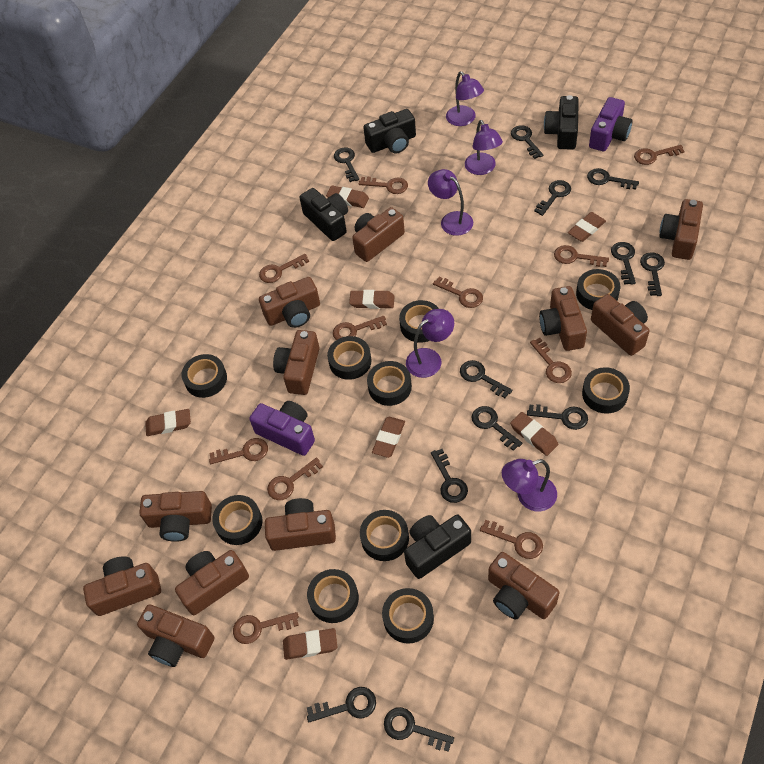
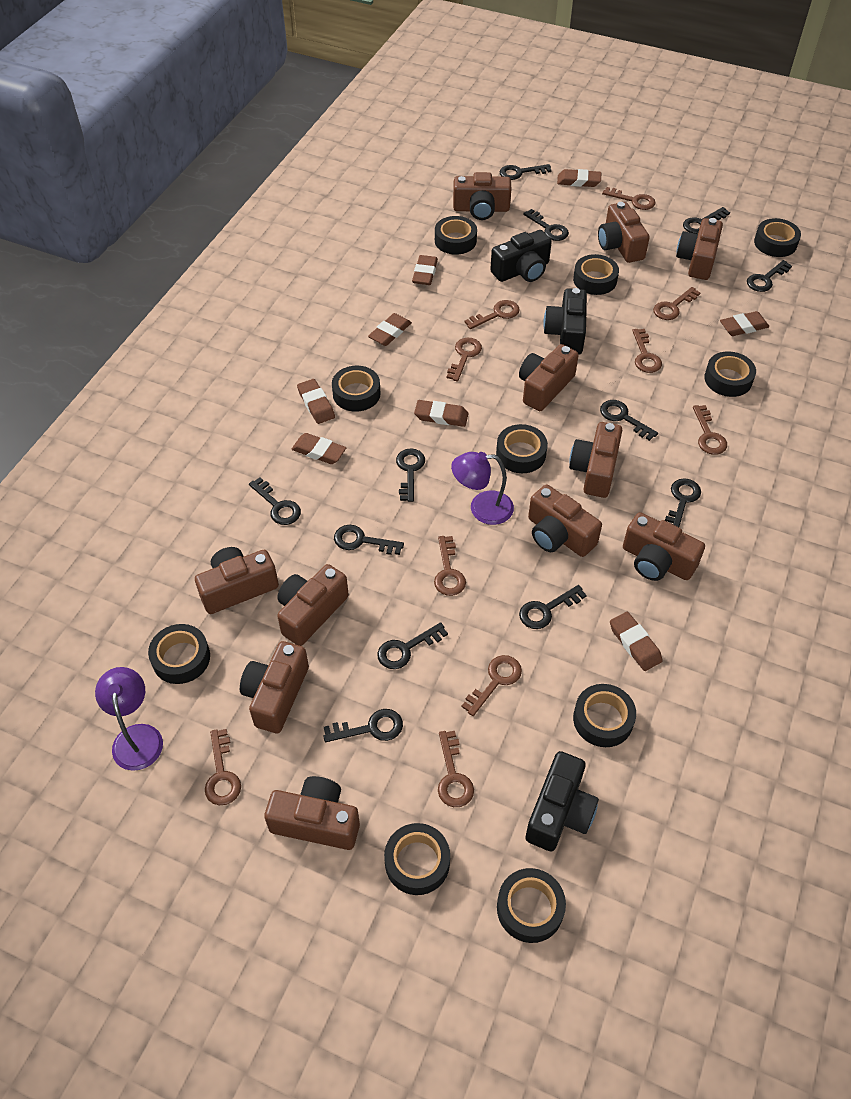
black camera: 4 -> 3
brown camera: 12 -> 11
brown eraser: 7 -> 8
brown key: 11 -> 10
purple camera: 2 -> 0
purple lamp: 5 -> 2

